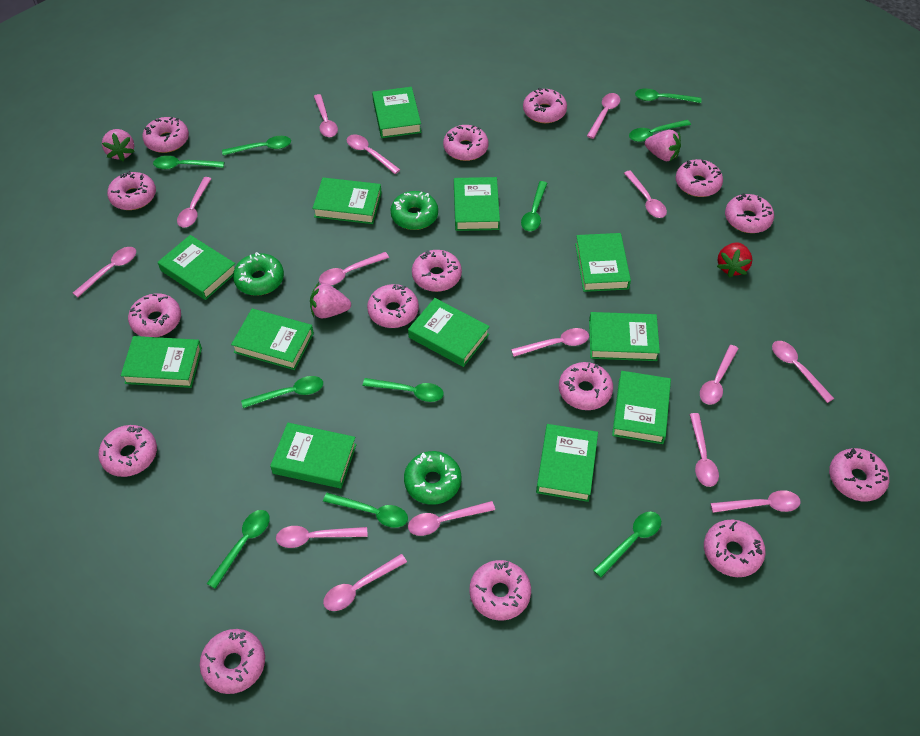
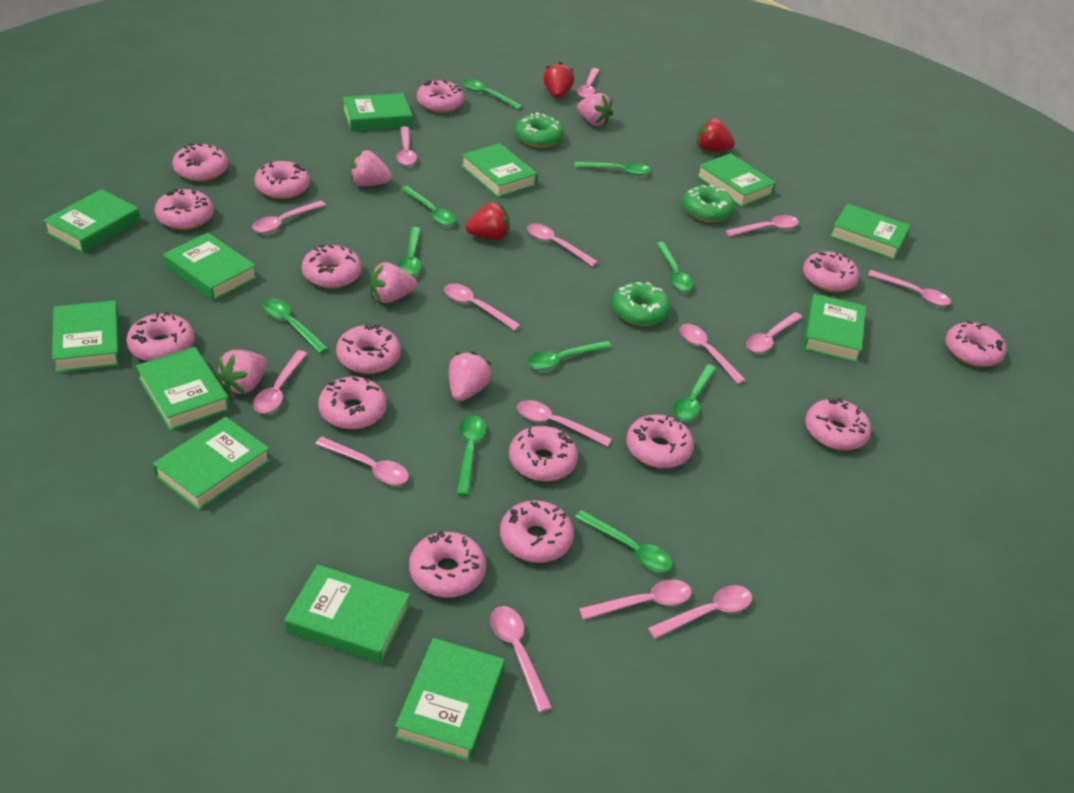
pink strawberry: 3 -> 5
red strawberry: 1 -> 3

